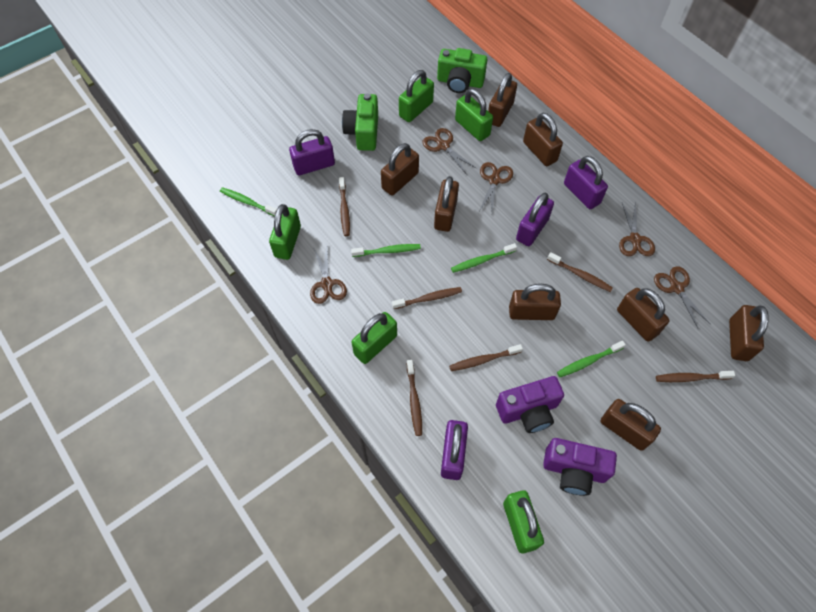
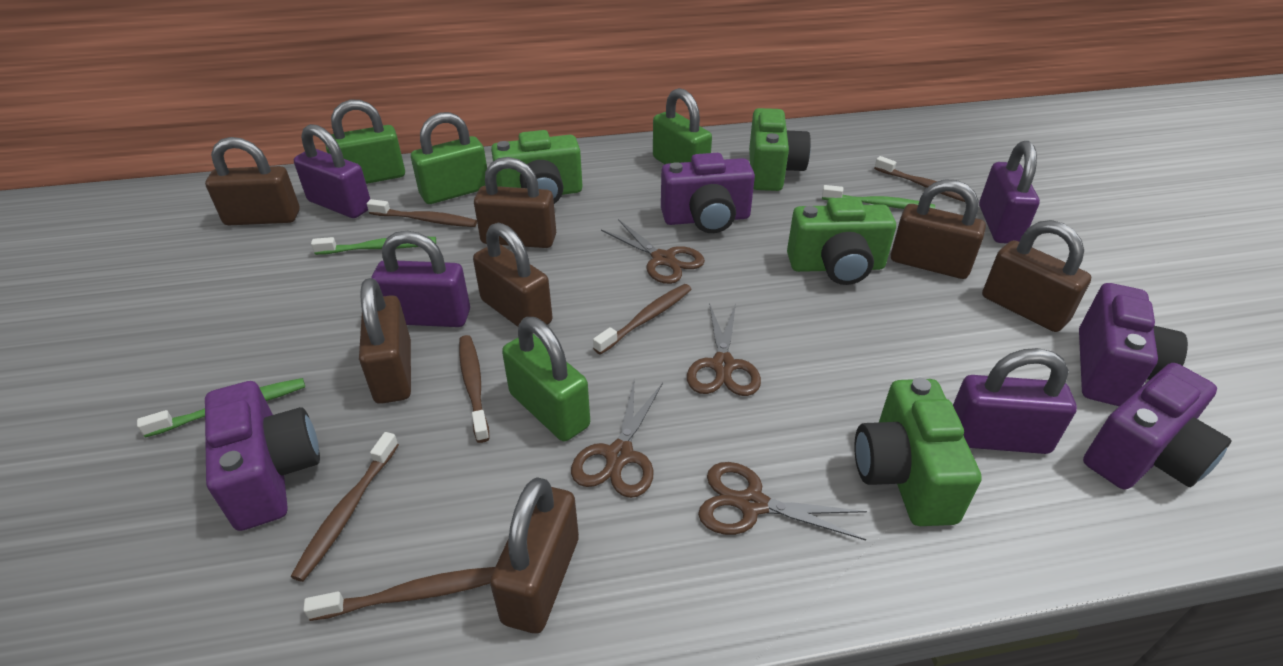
brown padlock: 8 -> 7
brown scissors: 5 -> 4
green camera: 2 -> 4
green padlock: 5 -> 4
green toothbrush: 4 -> 3
purple camera: 2 -> 4

